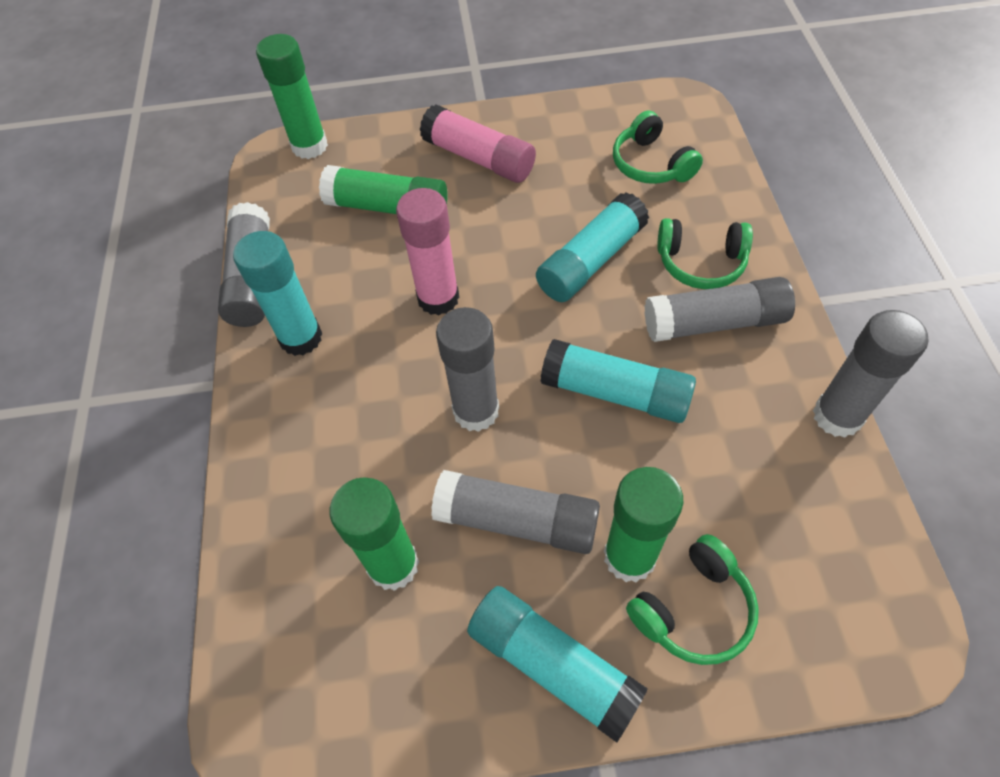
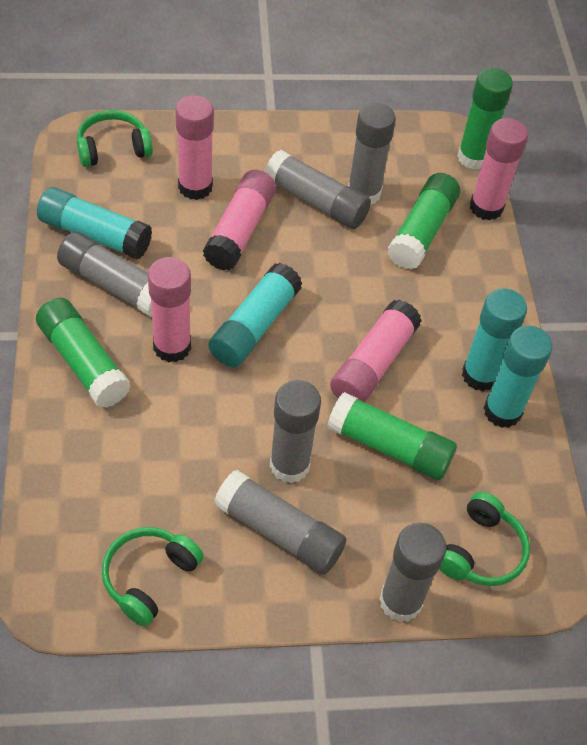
grey glue stick: 5 -> 6
pink glue stick: 2 -> 5

